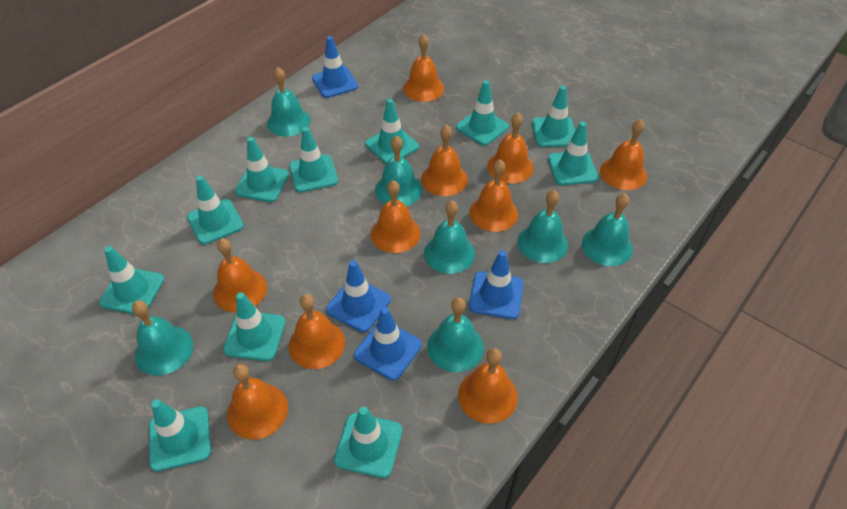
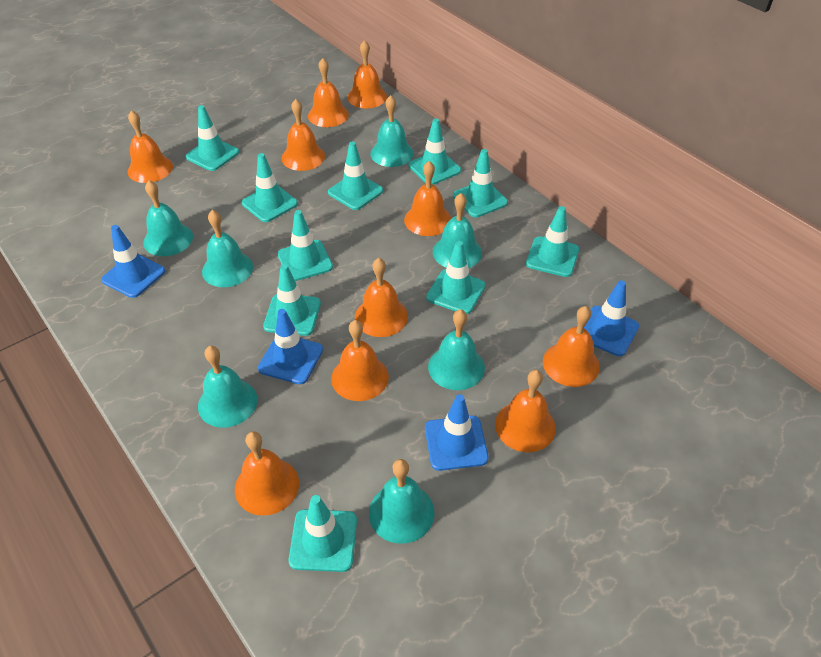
turquoise traffic cone: 11 -> 10

